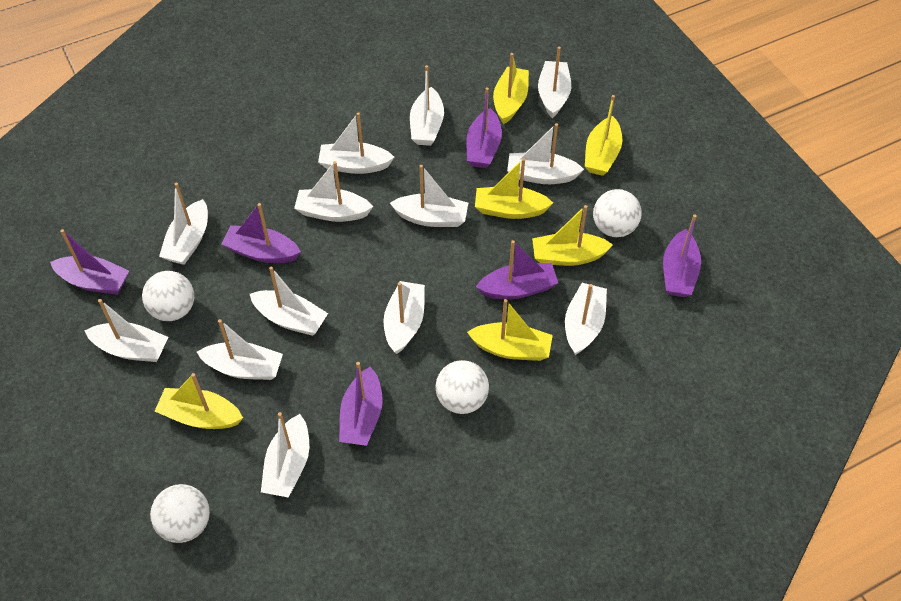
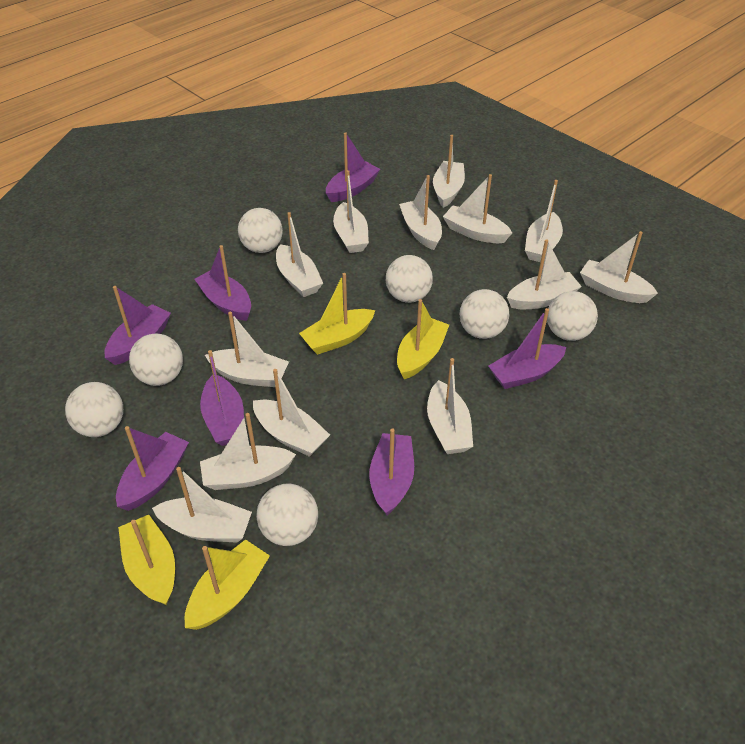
purple boat: 6 -> 7
white ball: 4 -> 7
yellow boat: 6 -> 4

